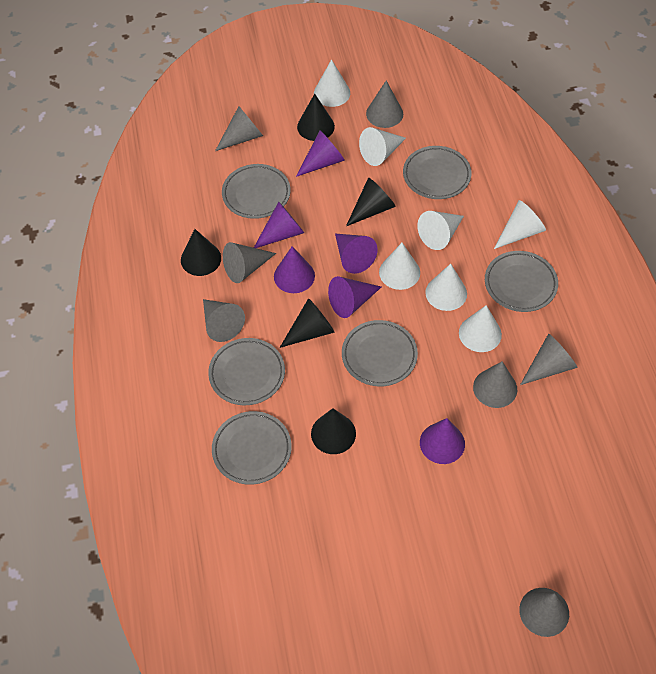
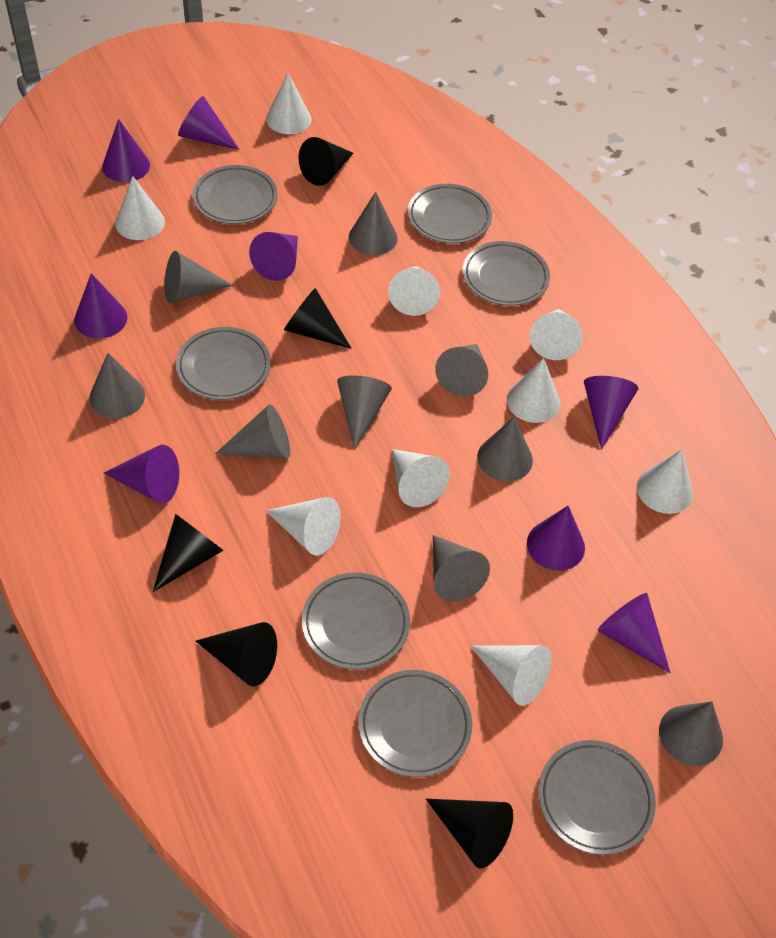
grey cone: 7 -> 9
grey plate: 6 -> 7
purple cone: 6 -> 8
white cone: 7 -> 9

